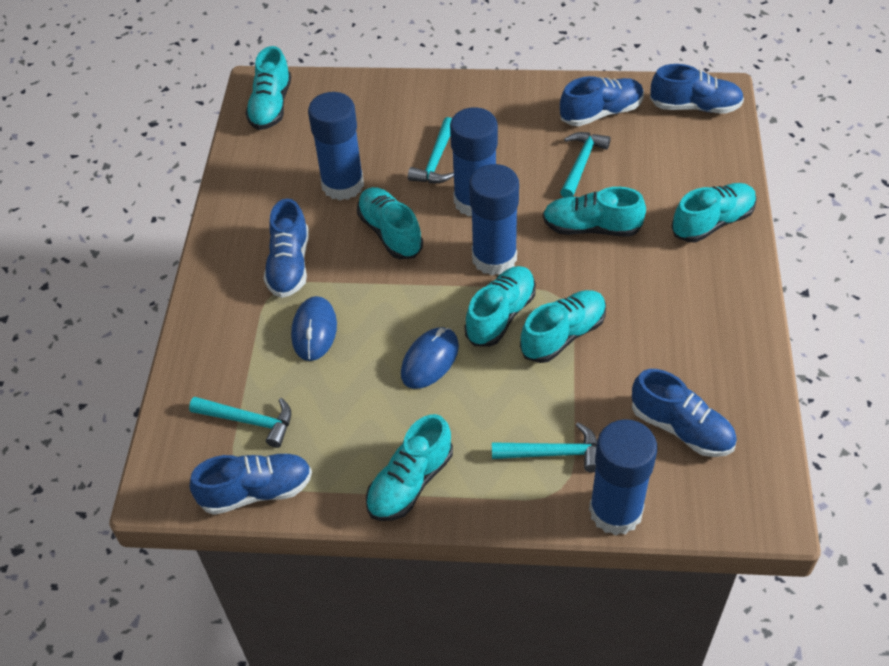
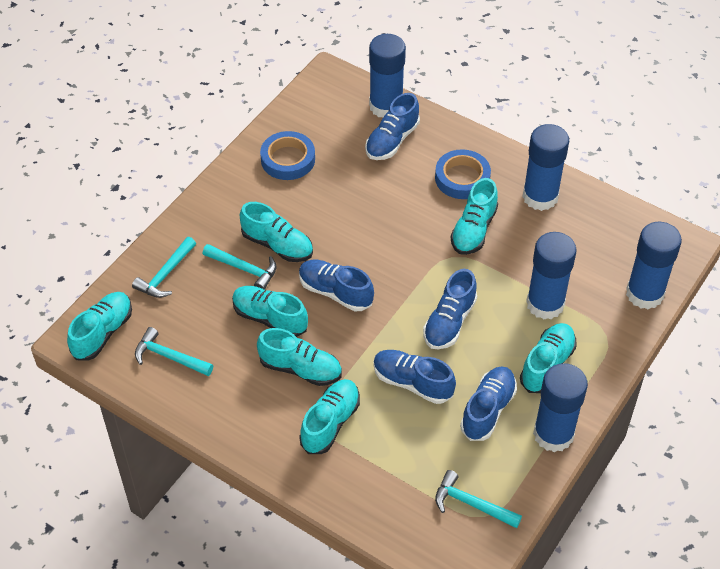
blue glue stick: 4 -> 5
blue mouse: 2 -> 0
blue tape: 0 -> 2

